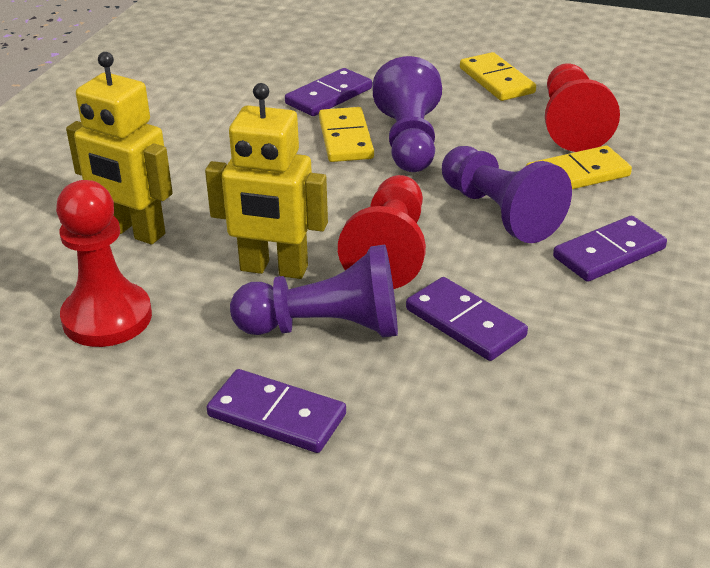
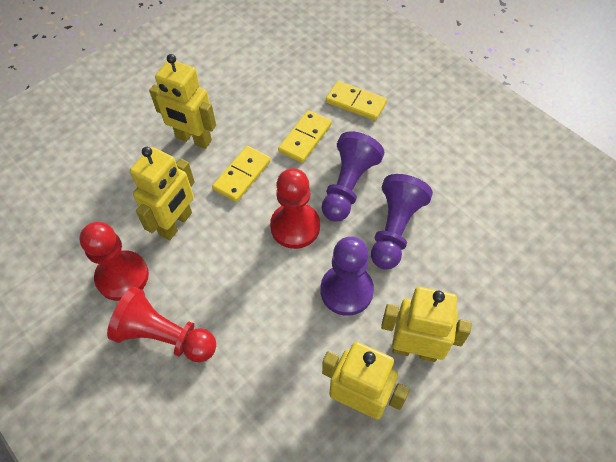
purple domino: 4 -> 0
yellow robot: 2 -> 4

